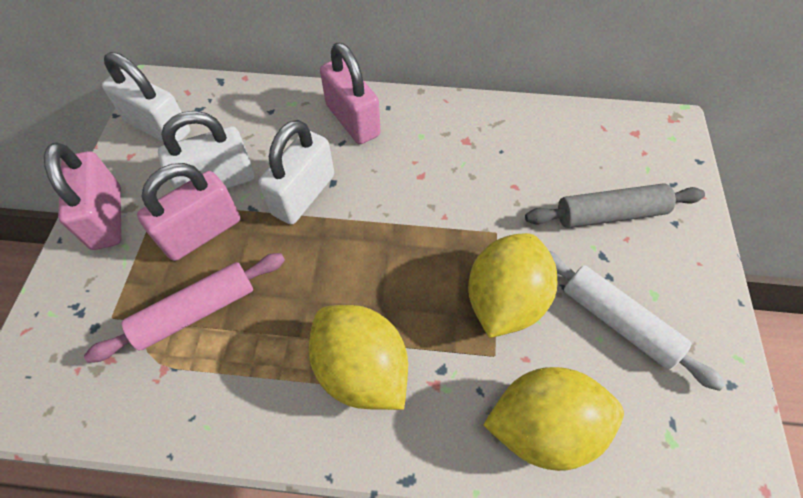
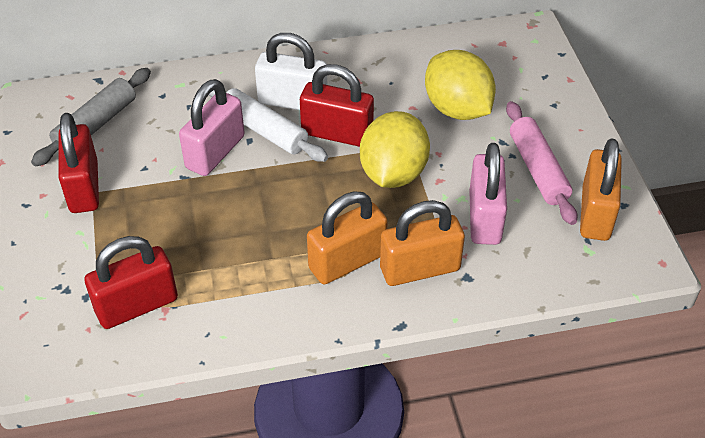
orange padlock: 0 -> 3
pink padlock: 3 -> 2
red padlock: 0 -> 3
white padlock: 3 -> 1
yellow lemon: 3 -> 2

